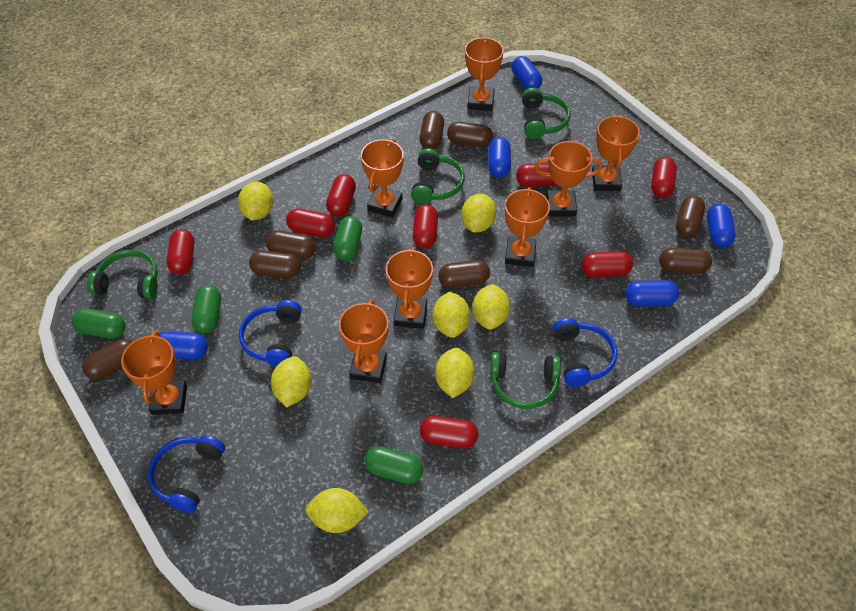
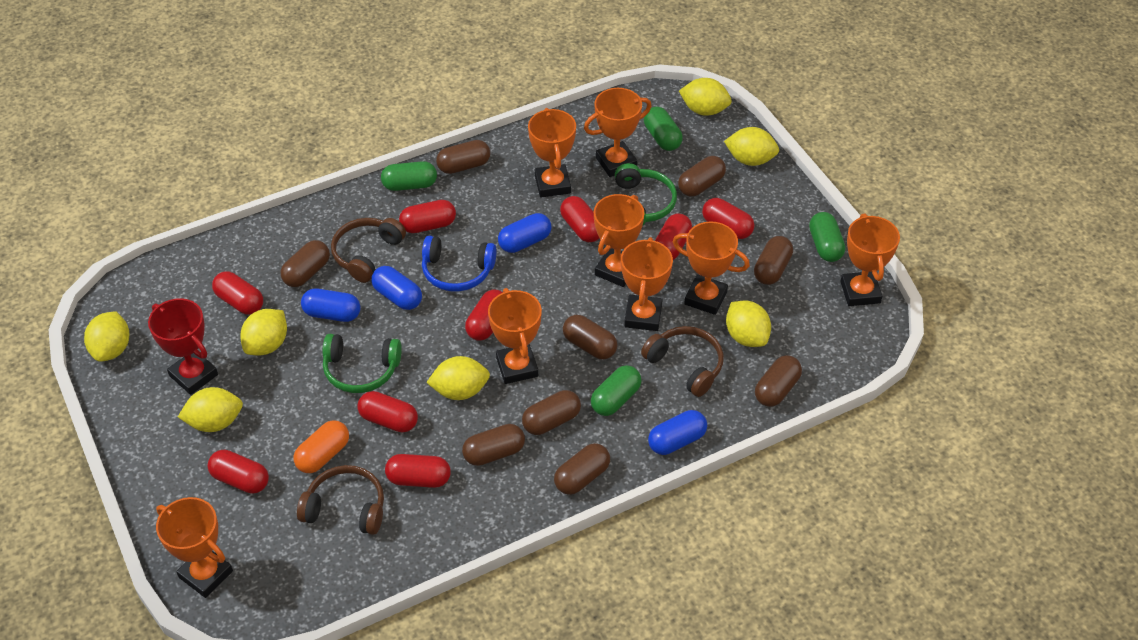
blue capsule: 5 -> 4
blue headphones: 3 -> 1
brown capsule: 8 -> 9
brown headphones: 0 -> 3
green headphones: 4 -> 2
orange capsule: 0 -> 1
red capsule: 8 -> 9
red trophy: 0 -> 1

